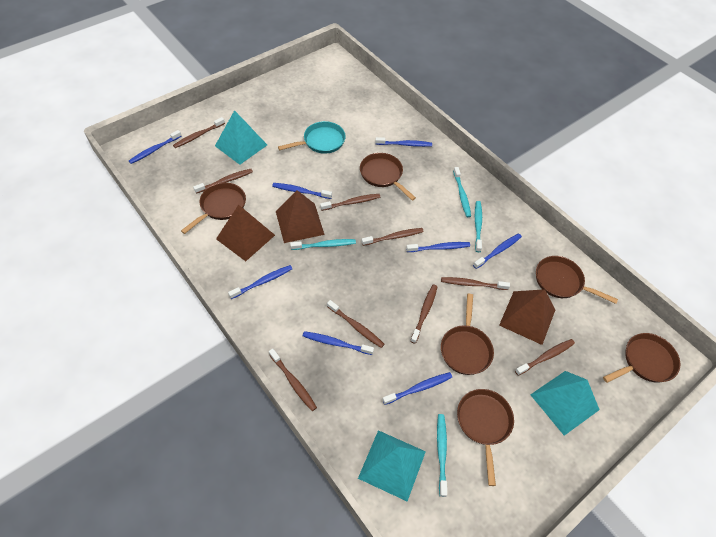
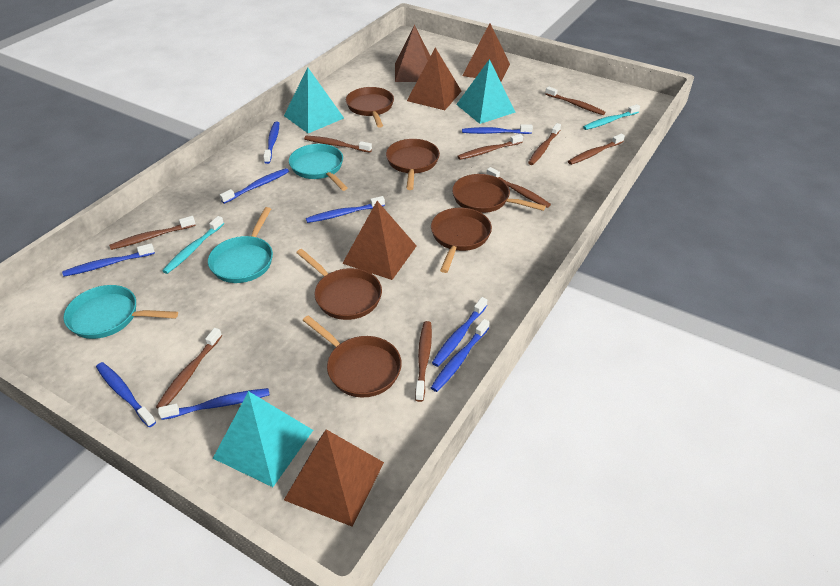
blue toothbrush: 8 -> 9
brown pyramid: 3 -> 5
turquoise pan: 1 -> 3
turquoise toothbrush: 4 -> 2

